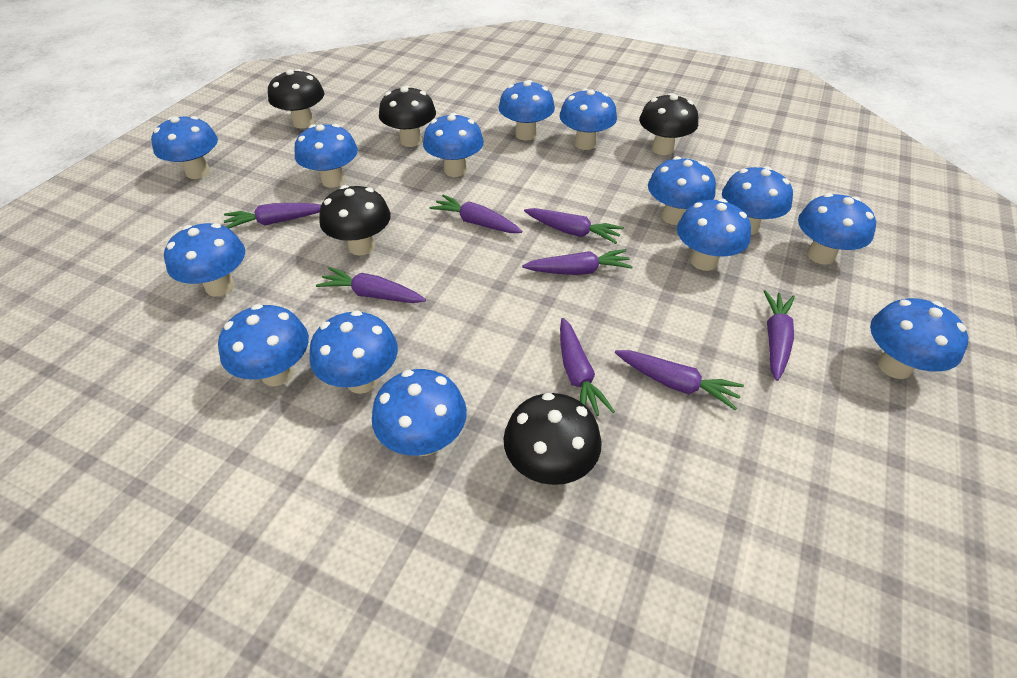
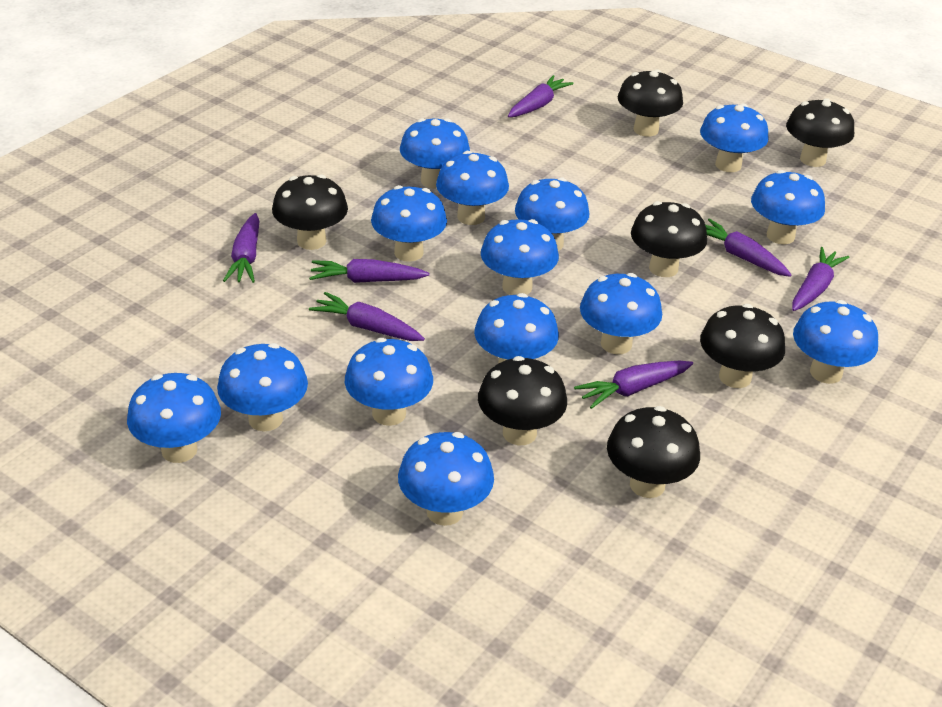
black mushroom: 5 -> 7
purple carrot: 8 -> 7

